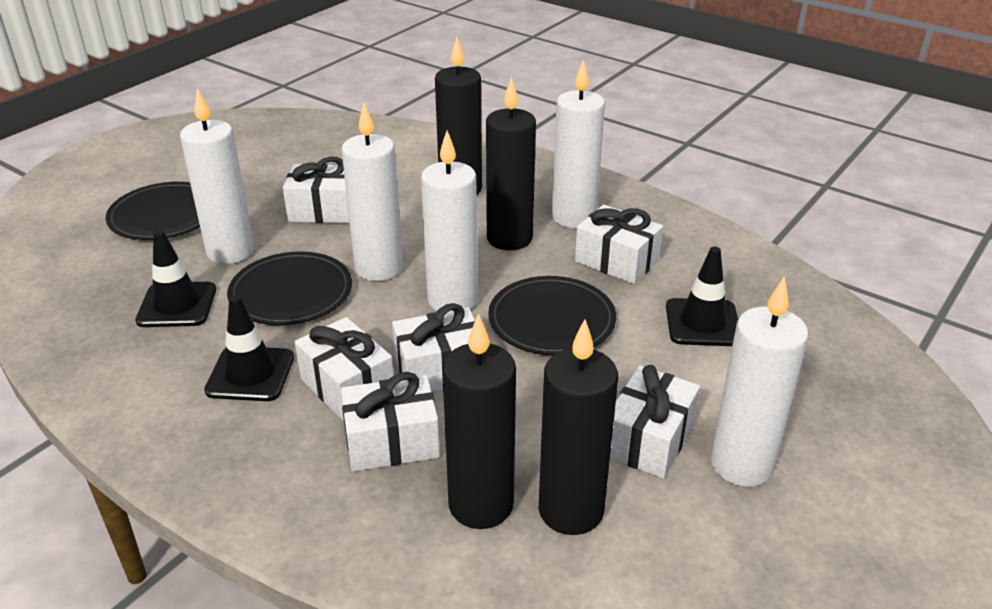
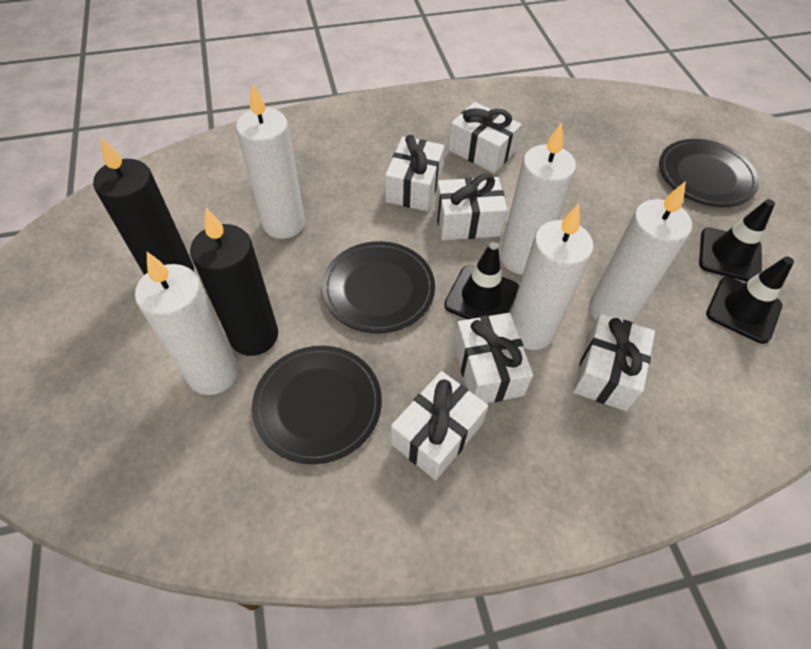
black candle: 4 -> 2

